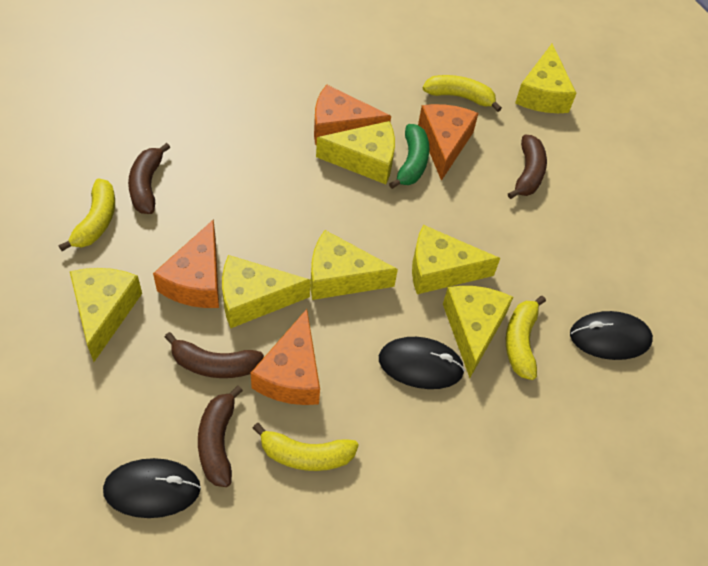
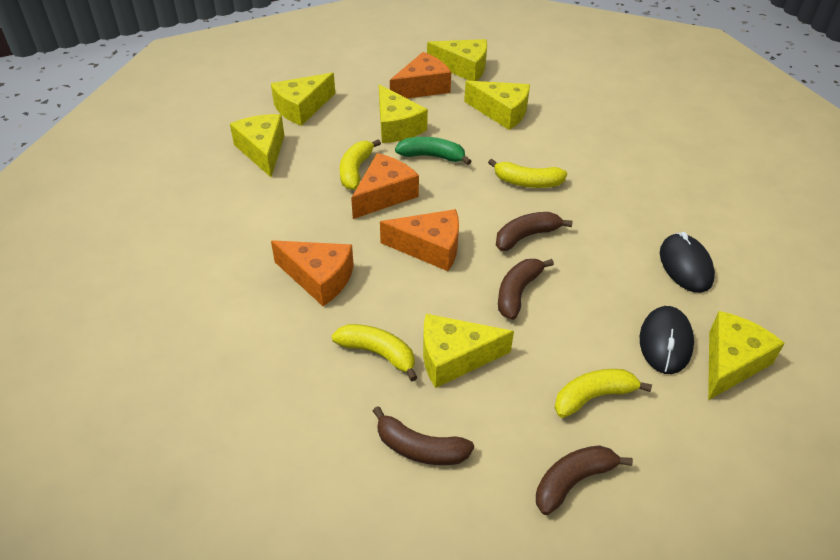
black mouse: 3 -> 2

